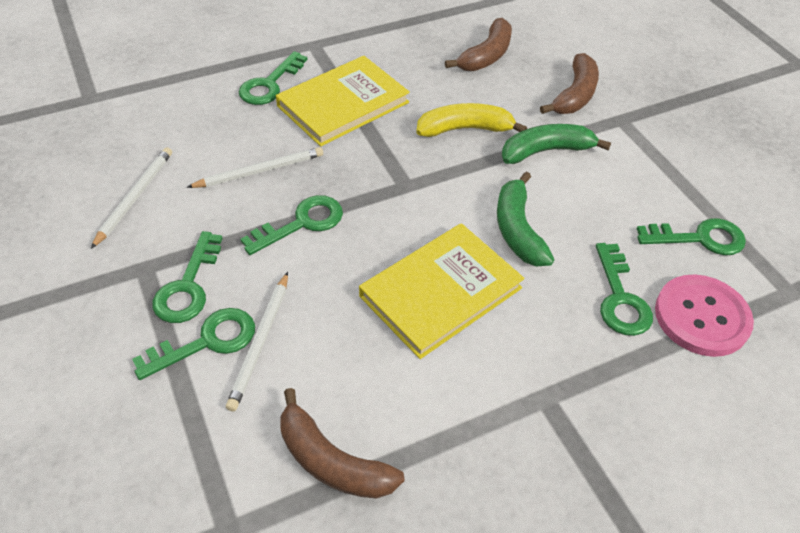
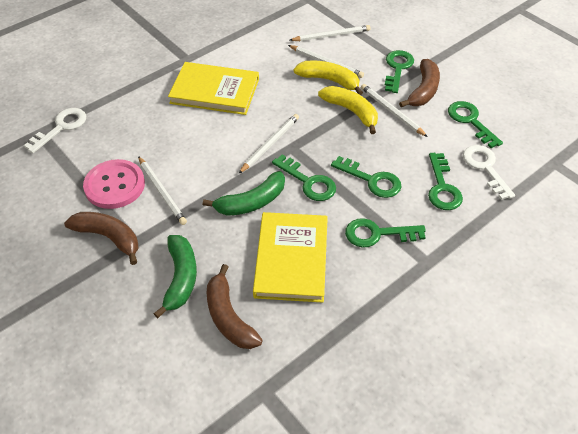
white key: 0 -> 2
white pencil: 3 -> 5
yellow banana: 1 -> 2

